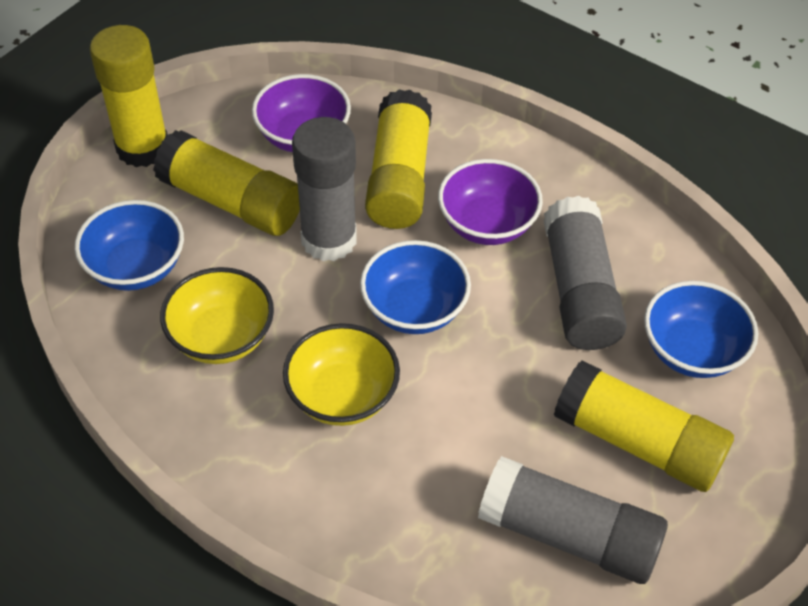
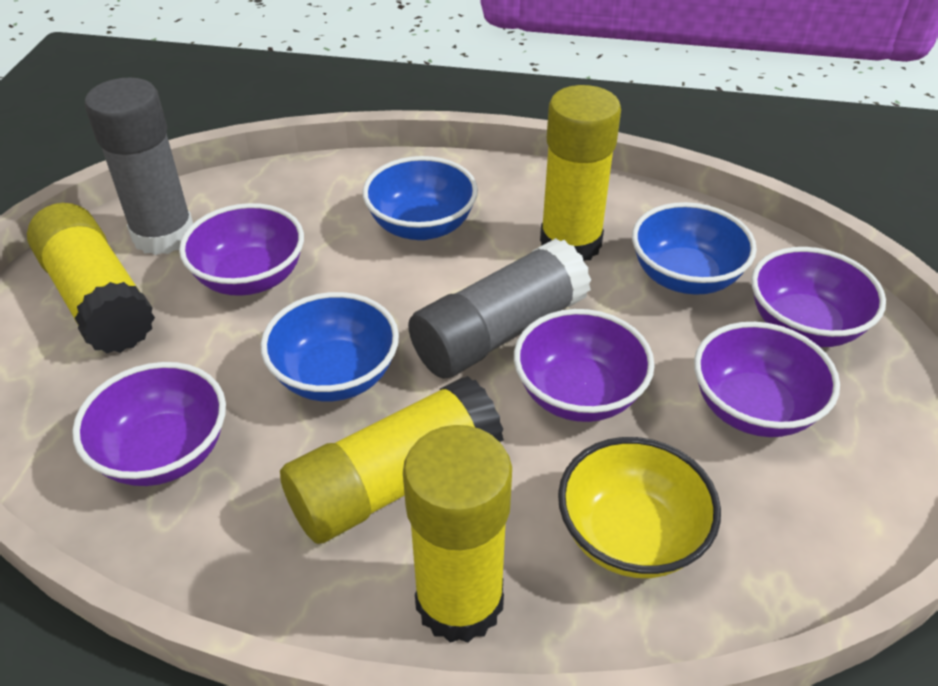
grey glue stick: 3 -> 2
purple bowl: 2 -> 5
yellow bowl: 2 -> 1

